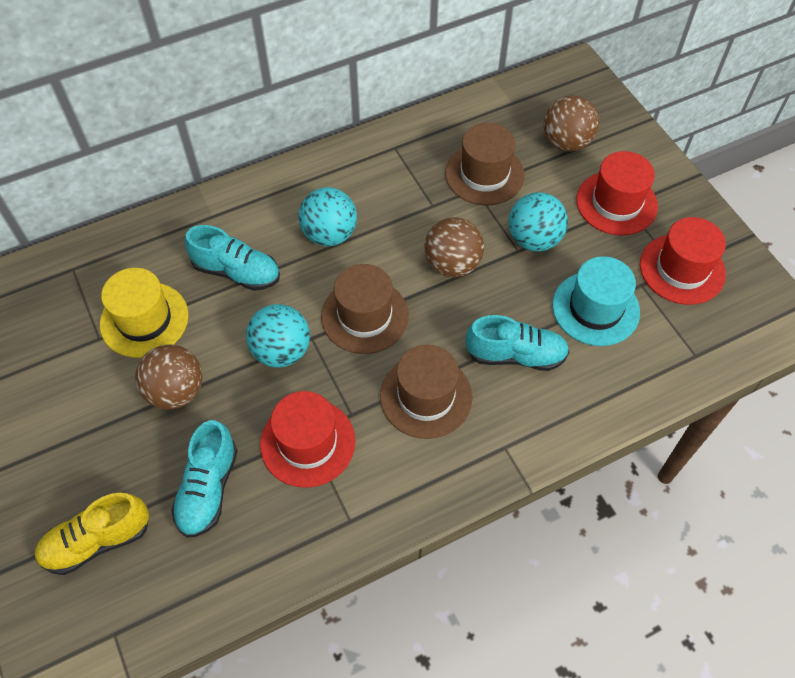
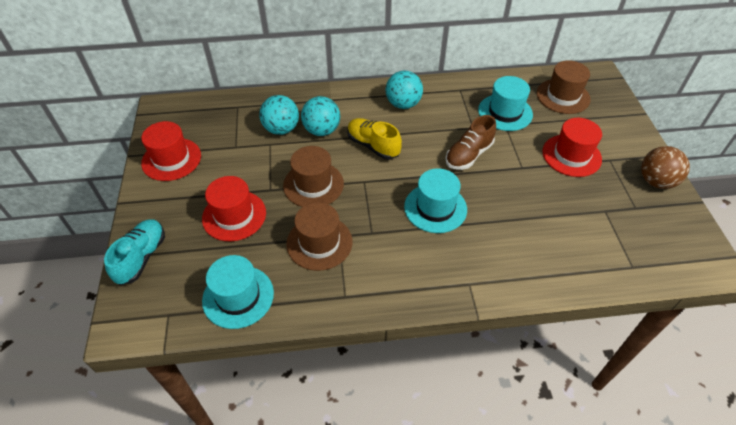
brown ball: 3 -> 1
brown shoe: 0 -> 1
turquoise hat: 1 -> 3
turquoise shoe: 3 -> 1
yellow hat: 1 -> 0

